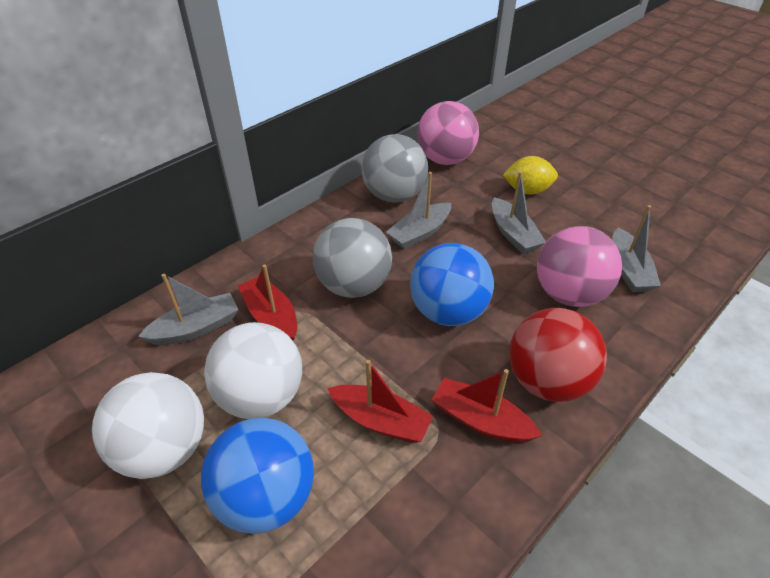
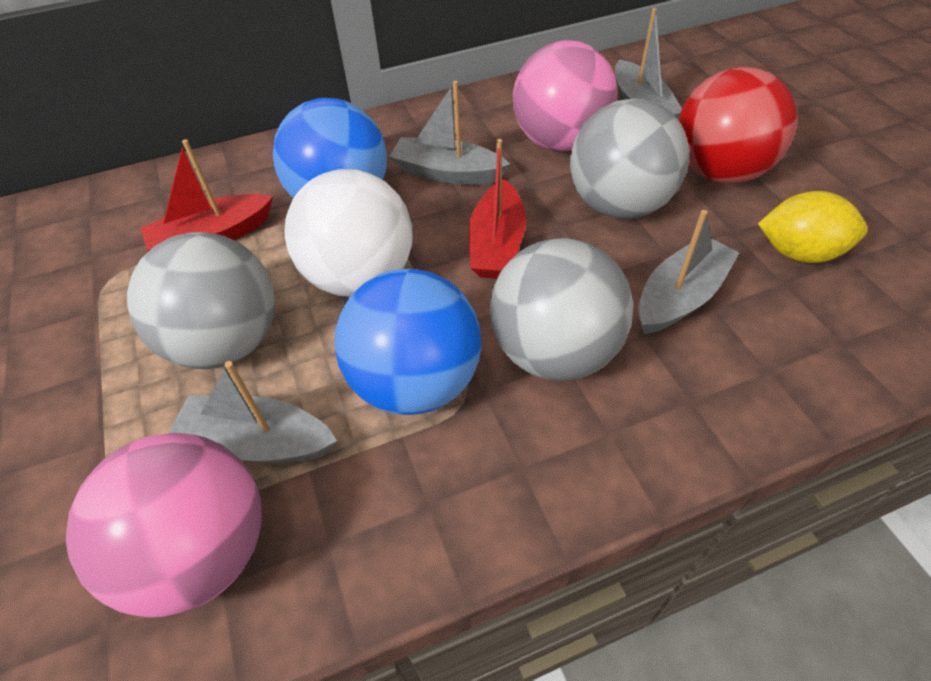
grey ball: 2 -> 3
red boat: 3 -> 2
white ball: 2 -> 1

